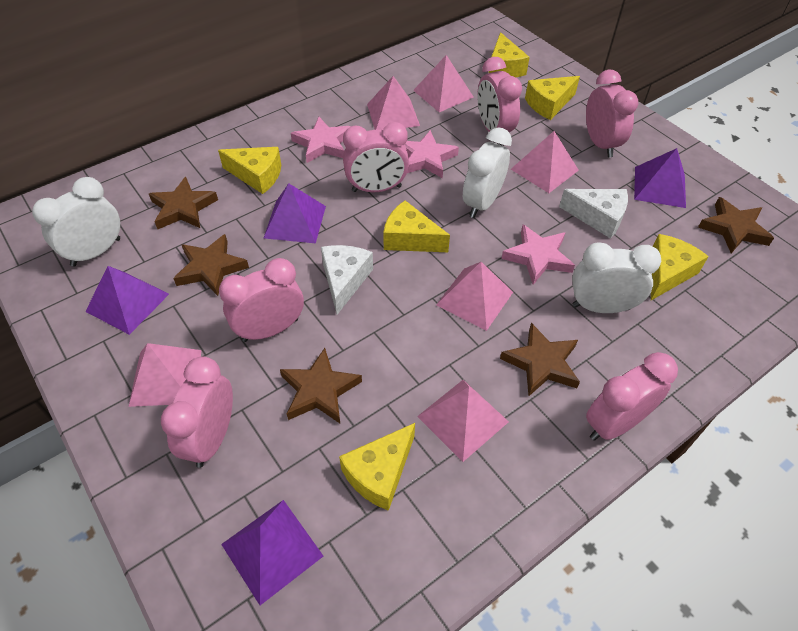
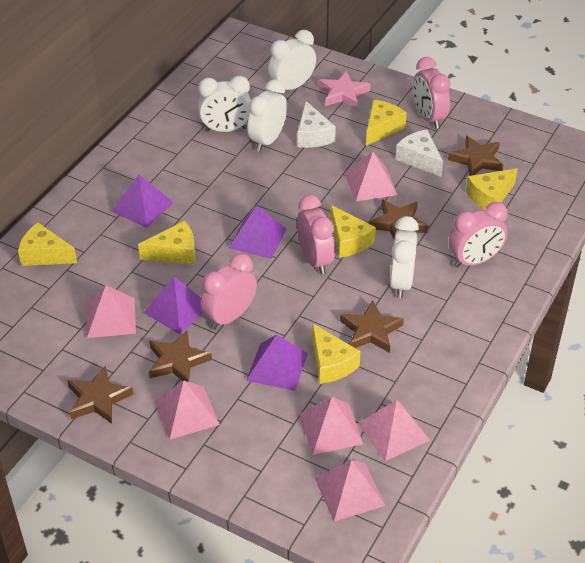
pink clock: 6 -> 4
pink star: 3 -> 1
white clock: 3 -> 4

